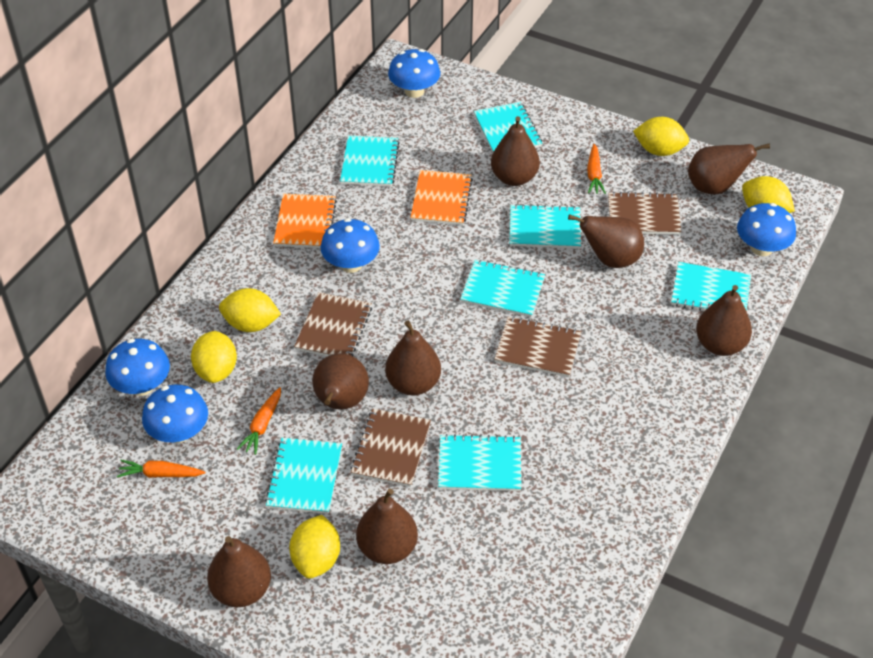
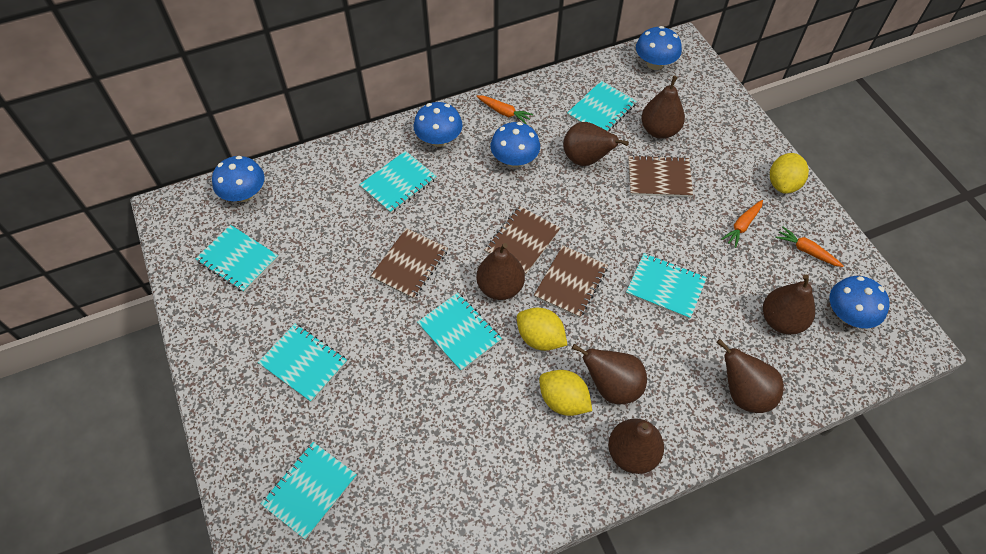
brown pear: 8 -> 7
orange notebook: 2 -> 0
yellow lemon: 5 -> 3

